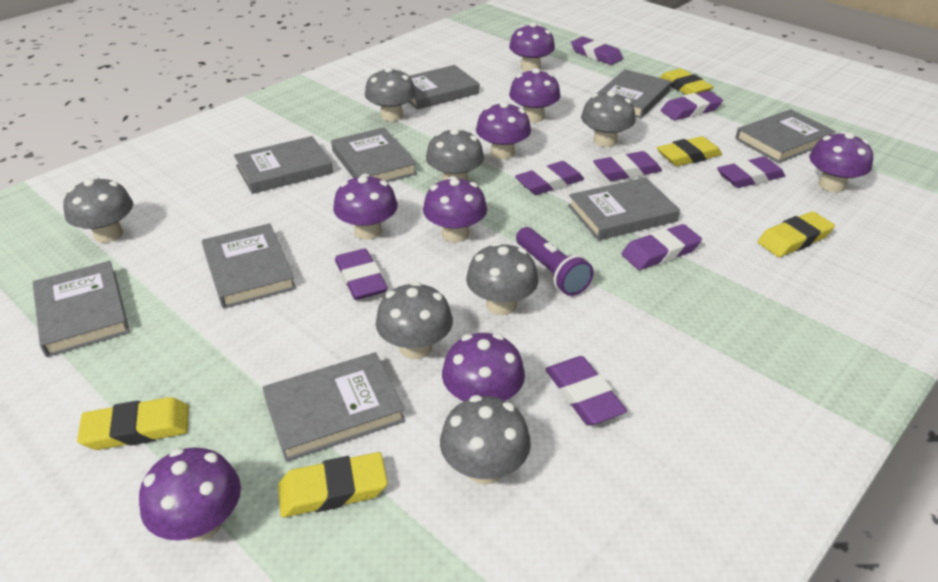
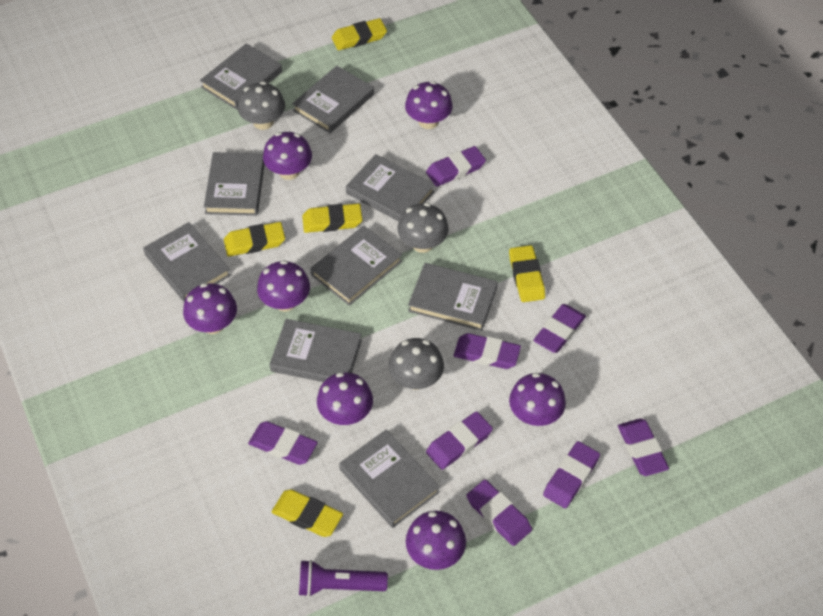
grey mushroom: 7 -> 3
purple mushroom: 8 -> 7

